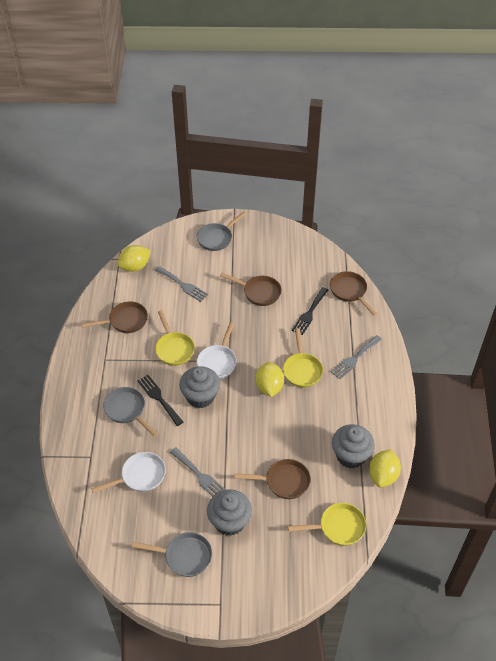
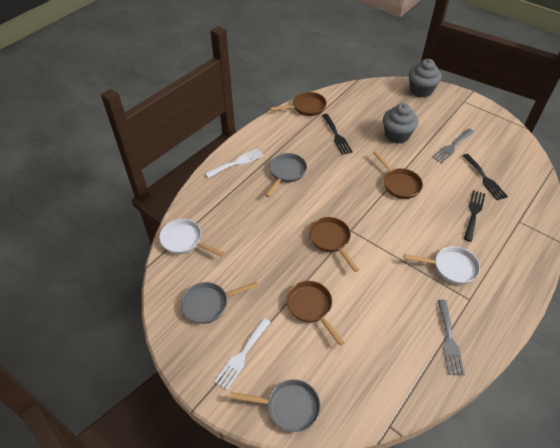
black fork: 2 -> 3
grey cupcake: 3 -> 2
grey fork: 3 -> 2
white fork: 0 -> 2
yellow lemon: 3 -> 0
yellow pan: 3 -> 0

